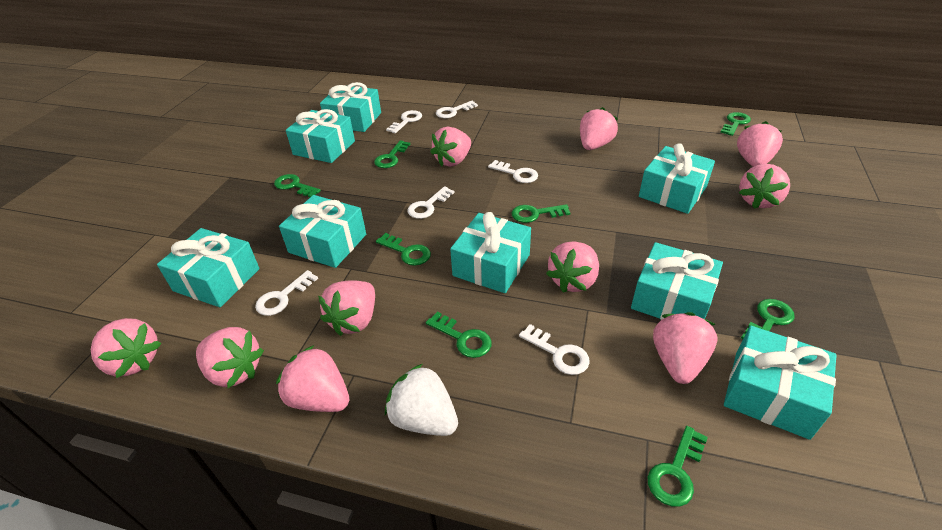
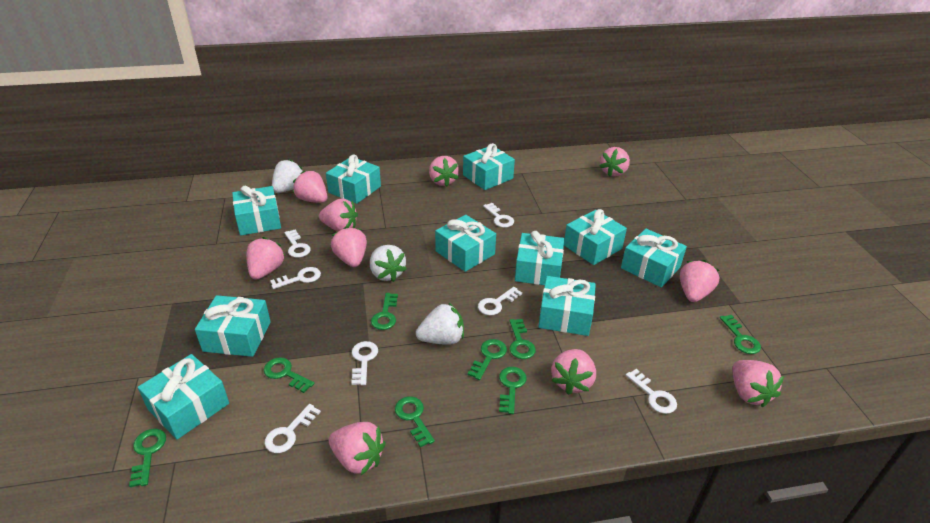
turquoise gift: 8 -> 10
white key: 6 -> 7
white strawberry: 1 -> 3

